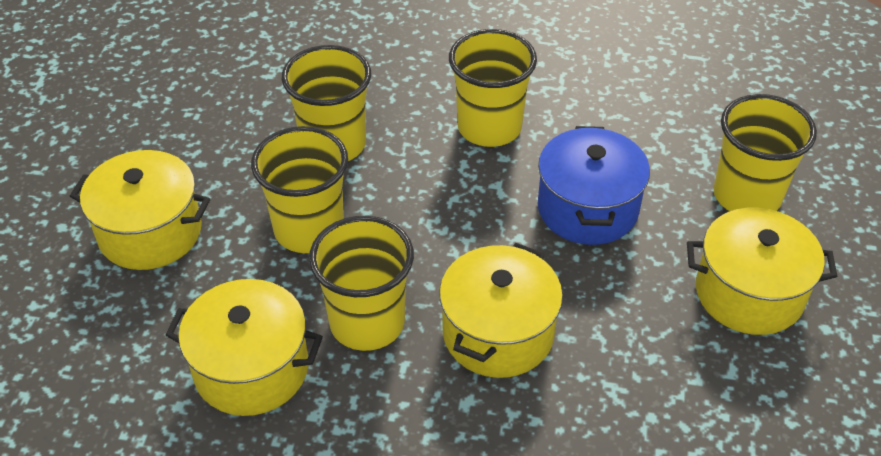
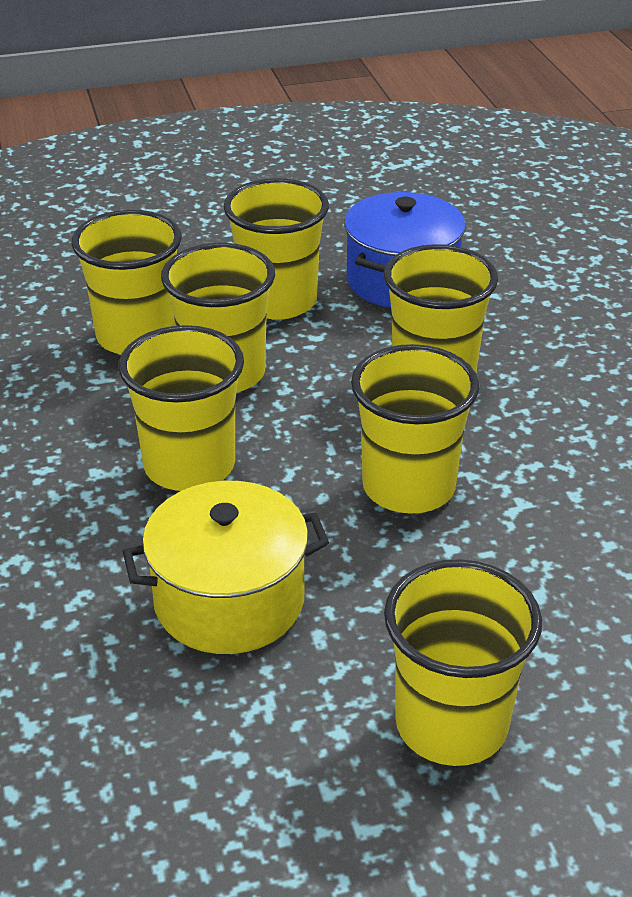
yellow cup: 5 -> 7
yellow pot: 4 -> 1

